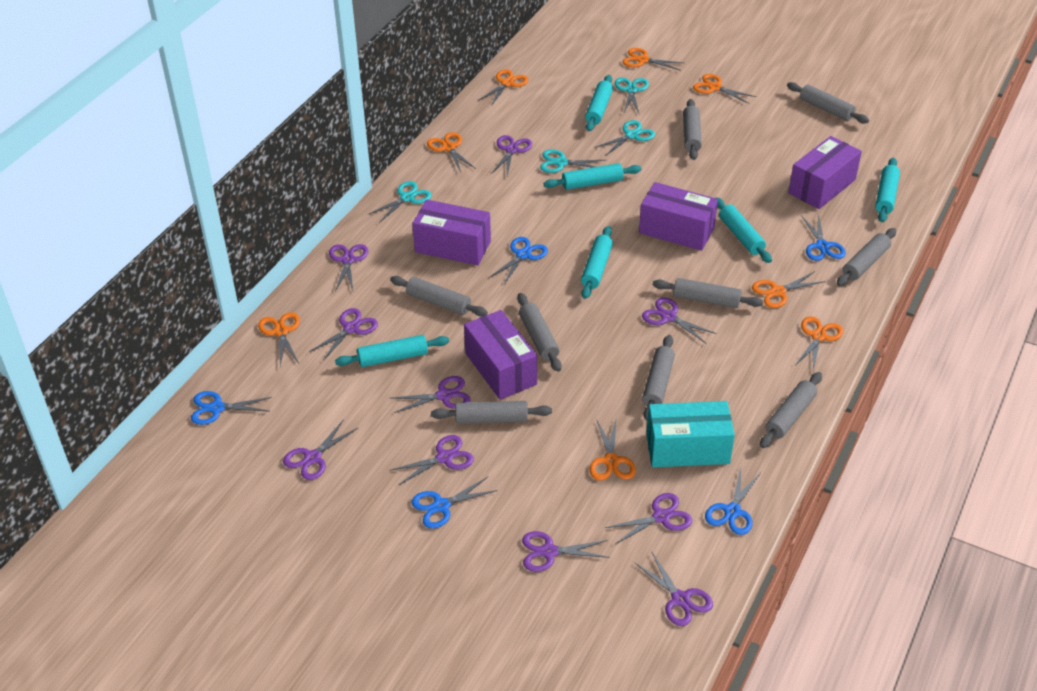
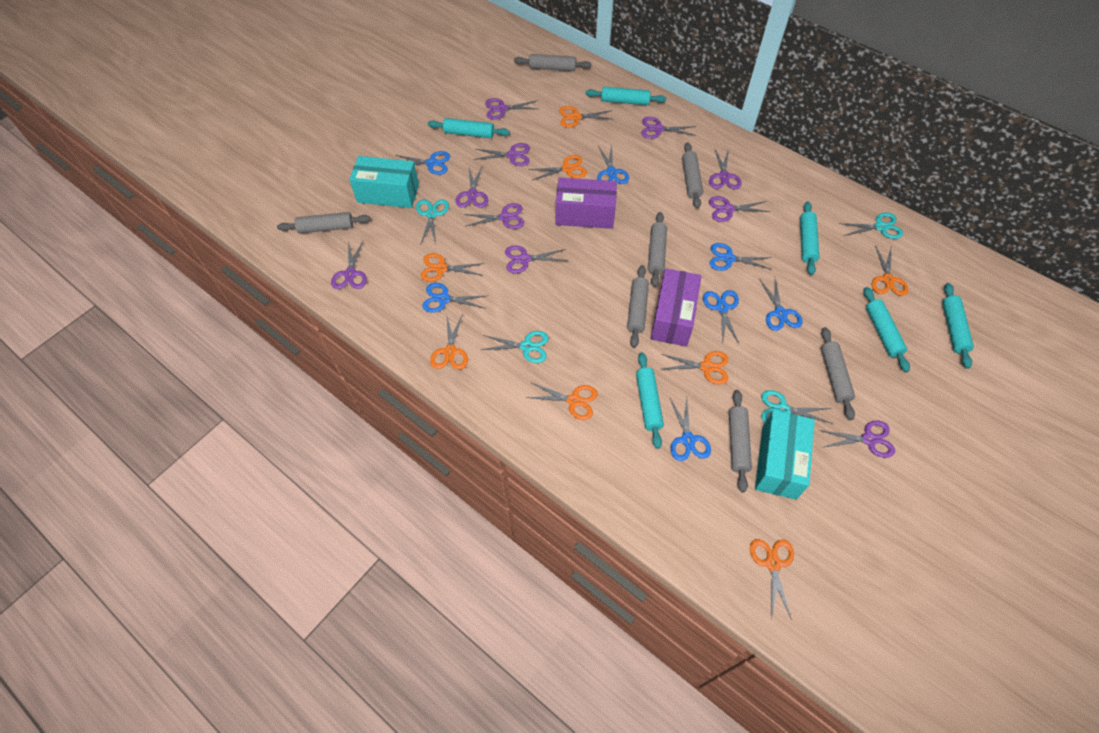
blue scissors: 5 -> 7
grey rolling pin: 9 -> 7
purple box: 4 -> 2
turquoise box: 1 -> 2

